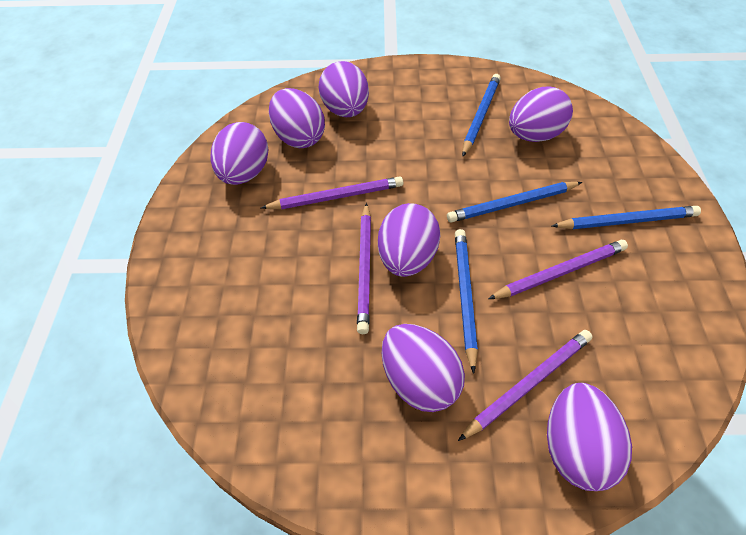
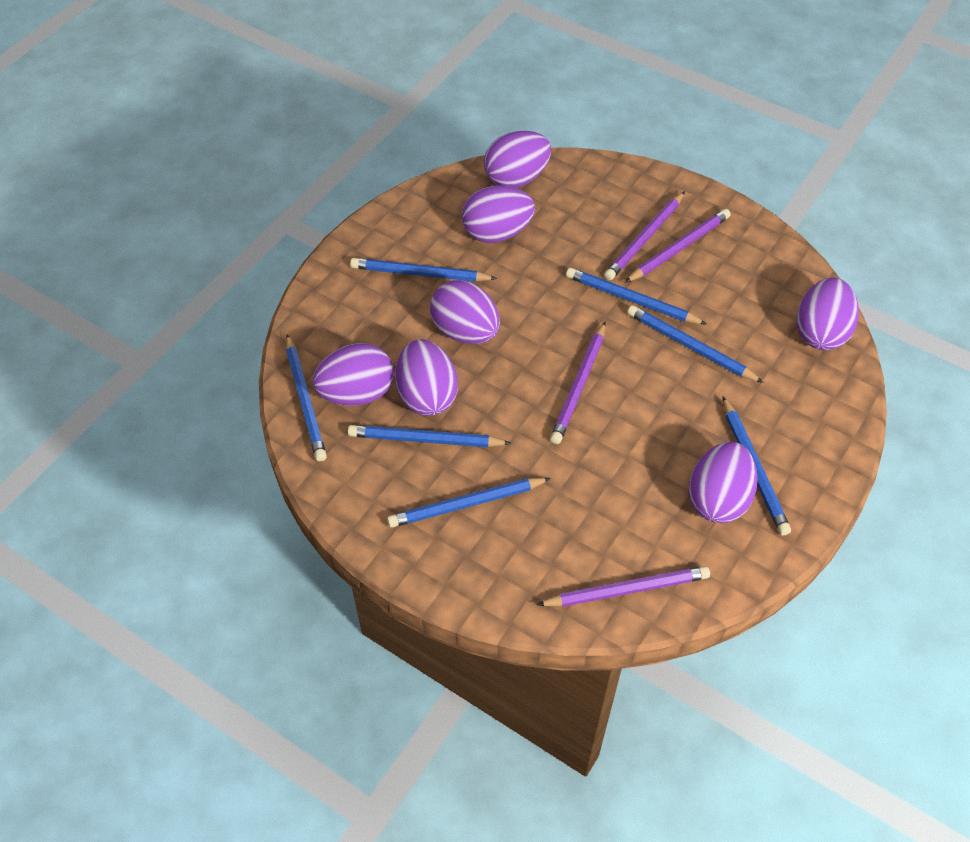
blue pencil: 4 -> 7

